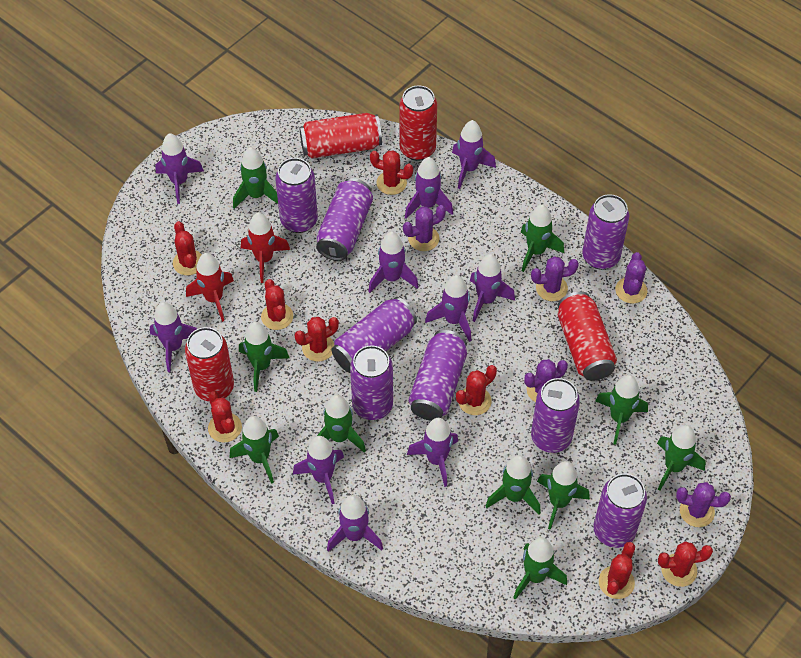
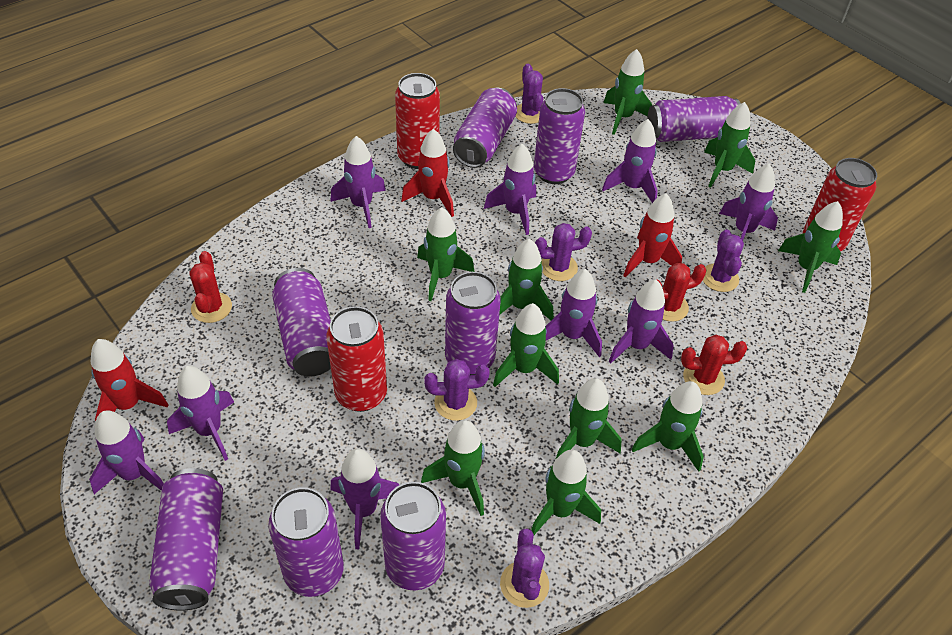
purple rocket: 10 -> 9
red cactus: 8 -> 3
red can: 4 -> 3
red rocket: 2 -> 3

